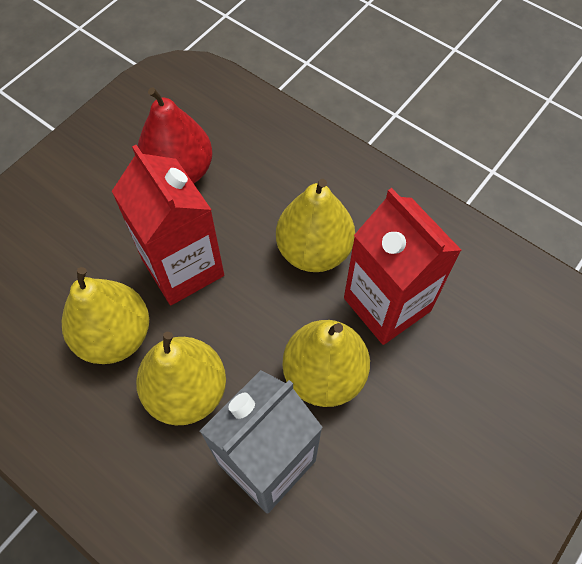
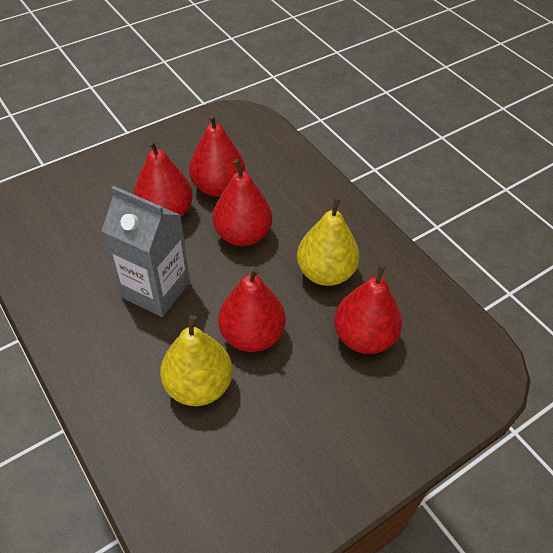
red carton: 2 -> 0
red pear: 1 -> 5
yellow pear: 4 -> 2

